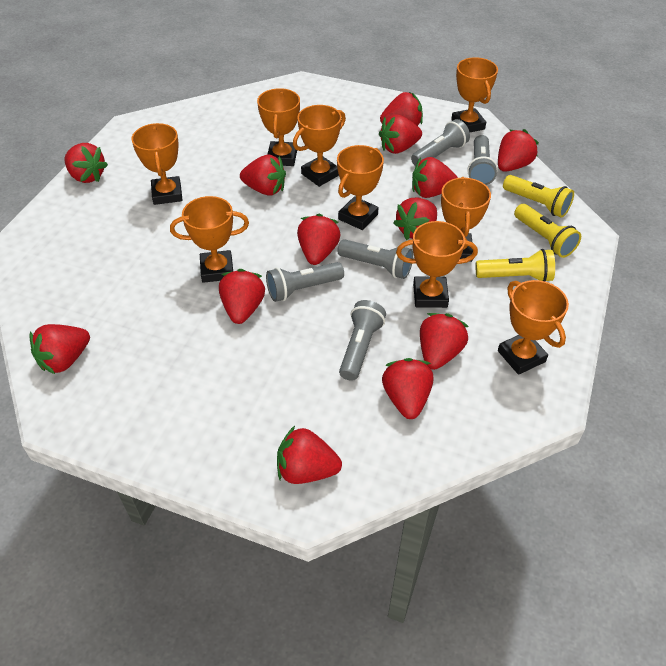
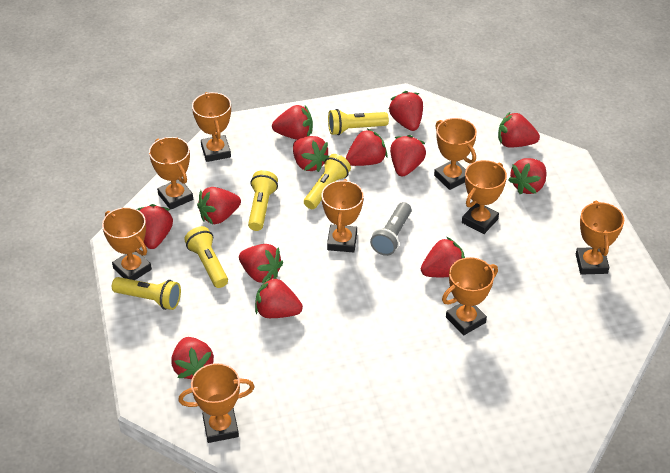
grey flashlight: 5 -> 1
yellow flashlight: 3 -> 5

